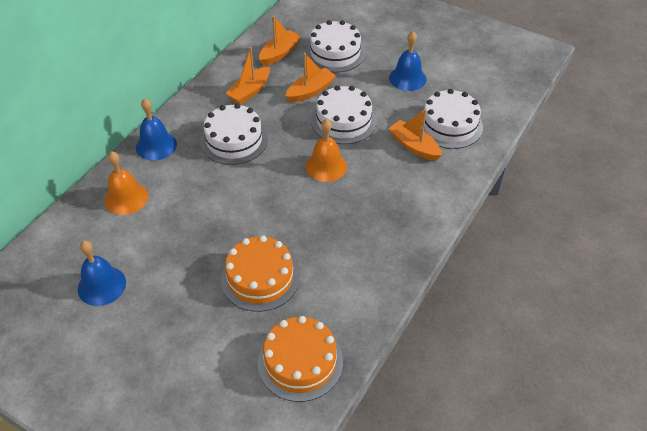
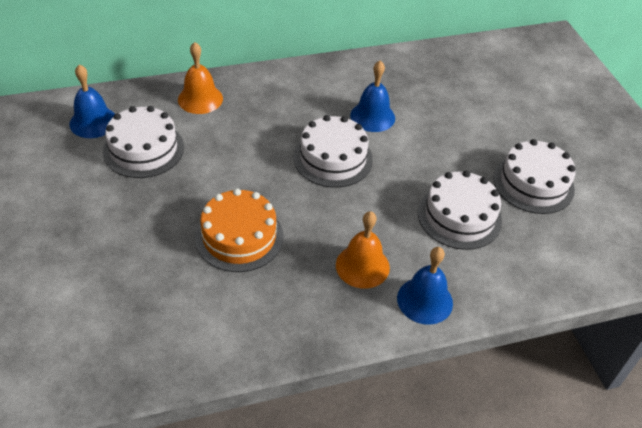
orange boat: 4 -> 0
orange cake: 2 -> 1

